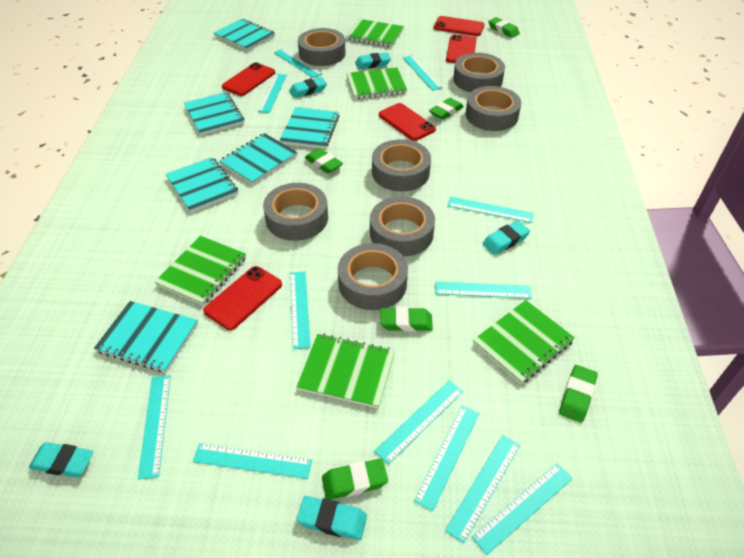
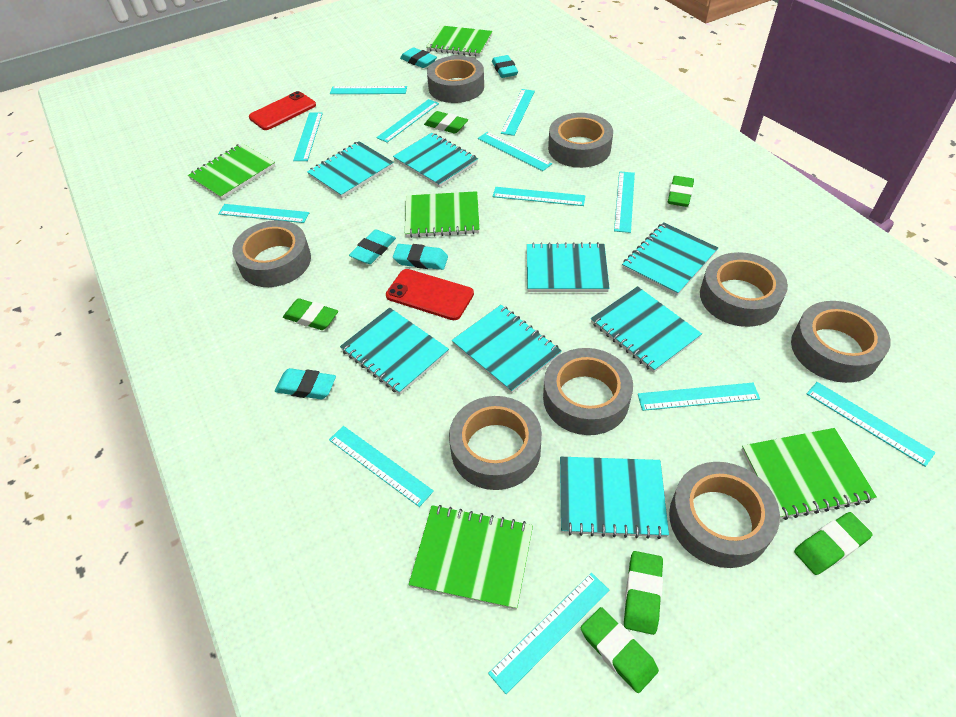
grey tape: 7 -> 8
red phone: 5 -> 2
turquoise notebook: 6 -> 8

